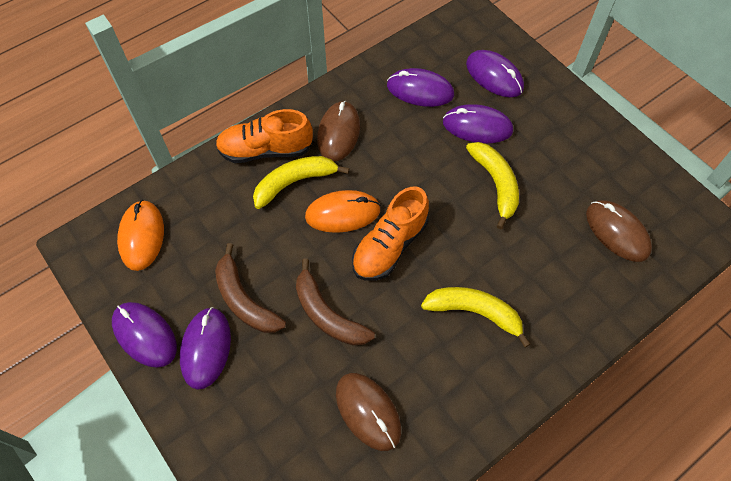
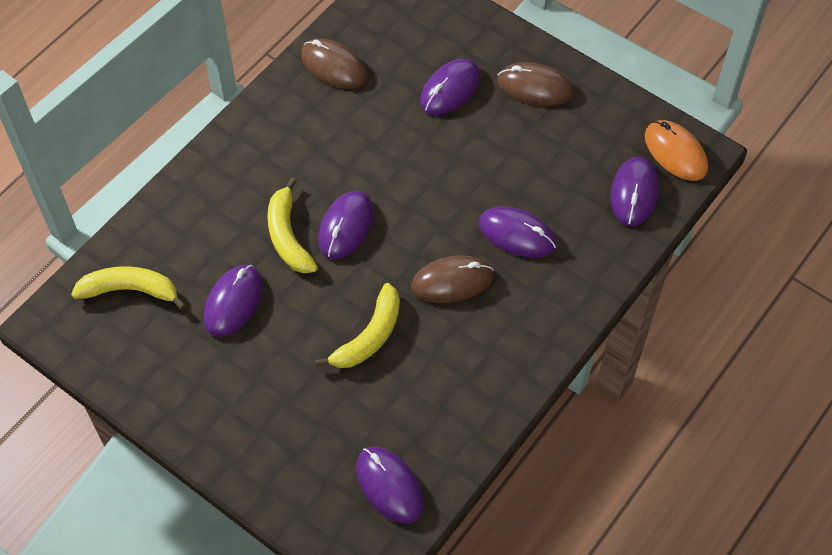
brown banana: 2 -> 0
orange mouse: 2 -> 1
orange shoe: 2 -> 0
purple mouse: 5 -> 6

